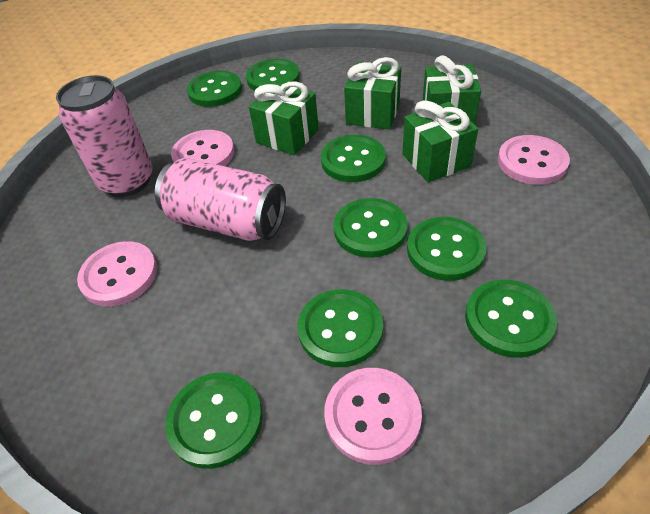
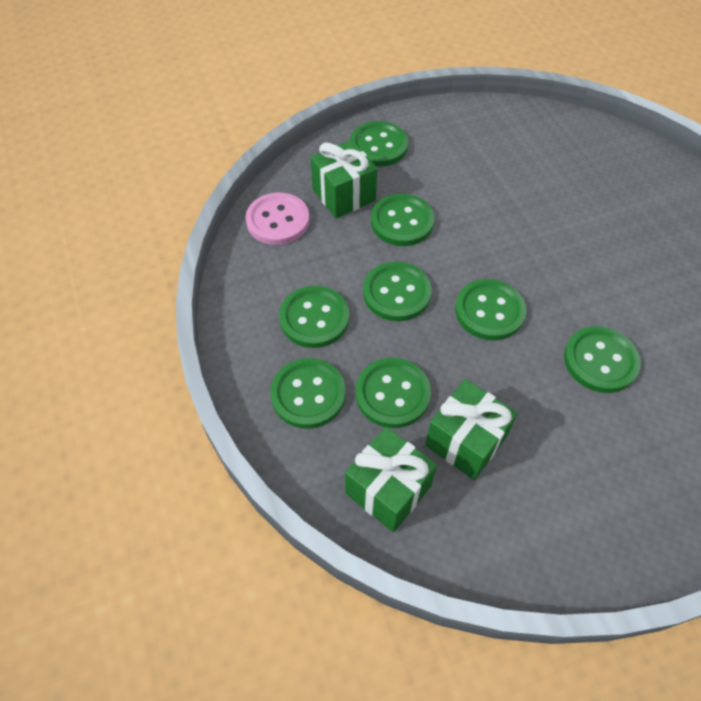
green gift: 4 -> 3
pink button: 4 -> 1
pink can: 2 -> 0

